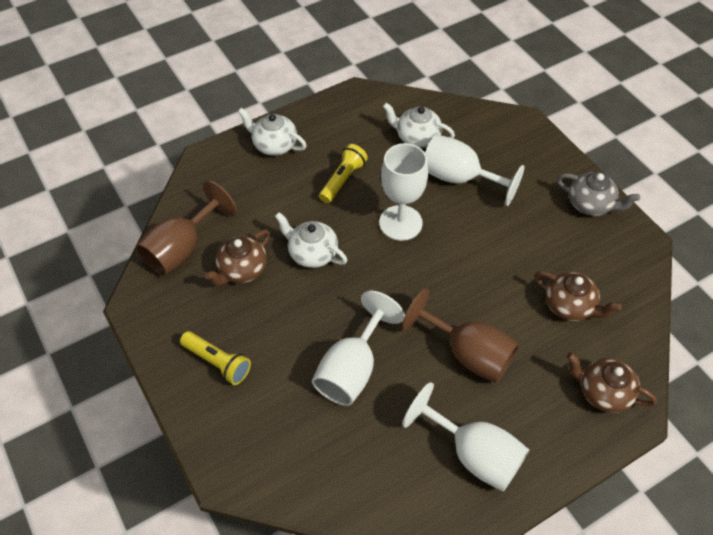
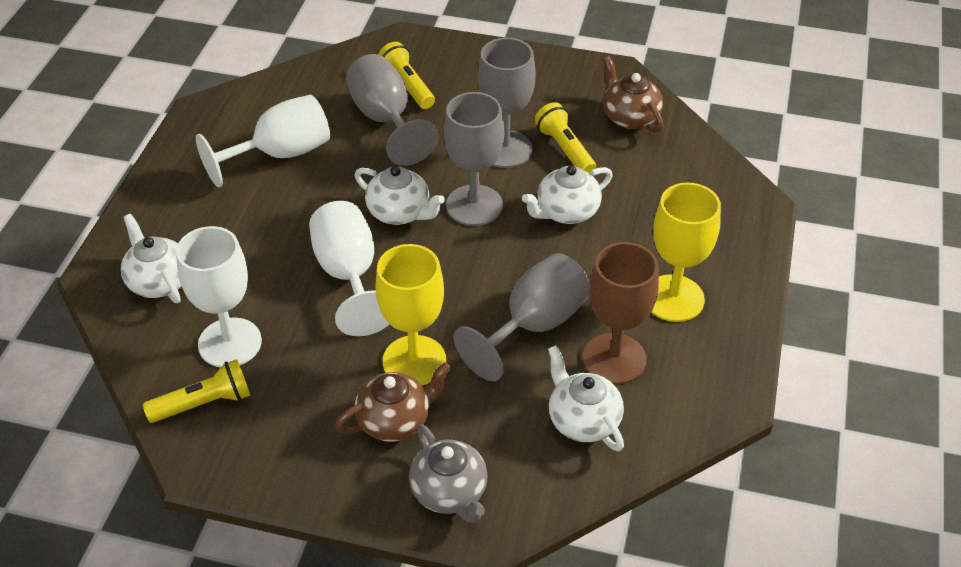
brown goblet: 2 -> 1
brown teapot: 3 -> 2
grey goblet: 0 -> 4
white goblet: 4 -> 3
white teapot: 3 -> 4
yellow flashlight: 2 -> 3
yellow goblet: 0 -> 2

